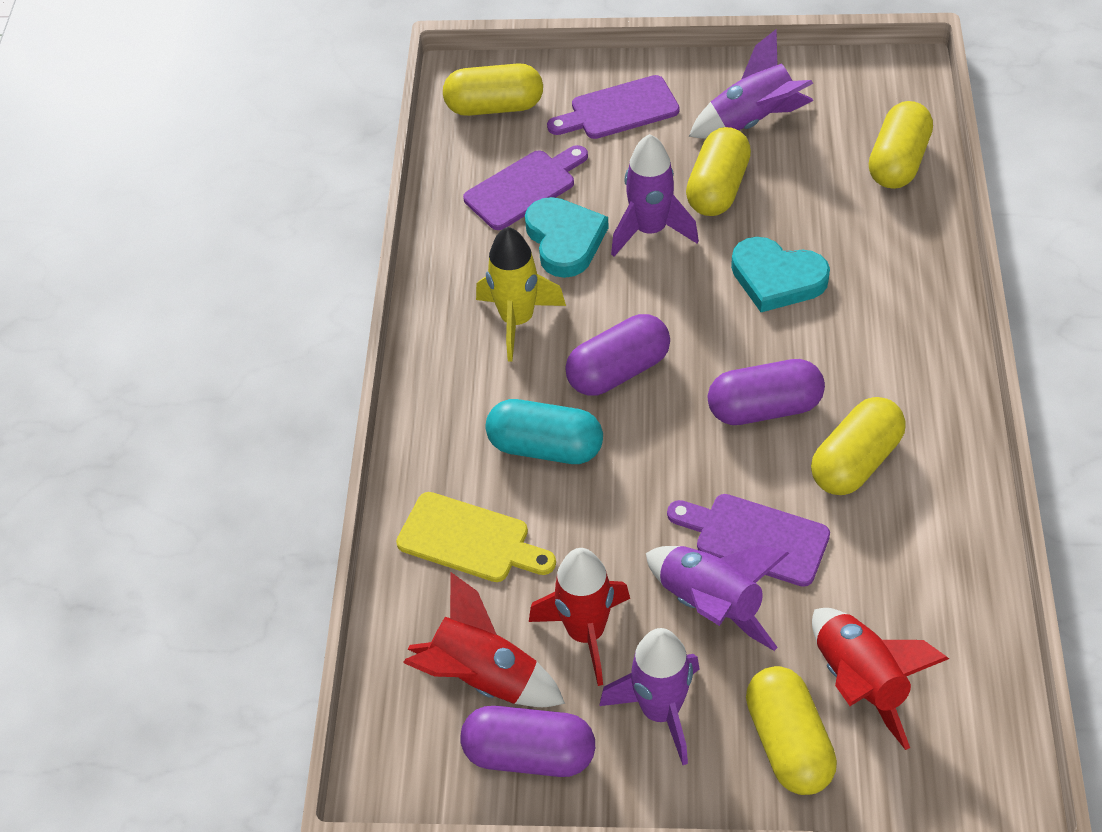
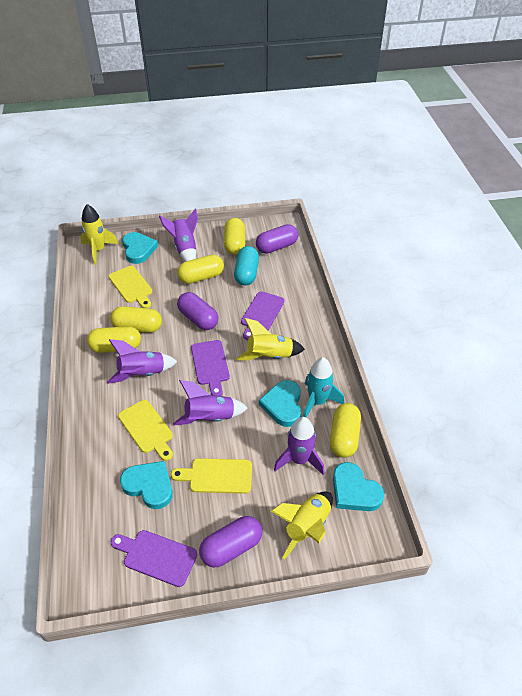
red rocket: 3 -> 0
turquoise heart: 2 -> 4
turquoise rocket: 0 -> 1
yellow cutting board: 1 -> 3
yellow rocket: 1 -> 3

